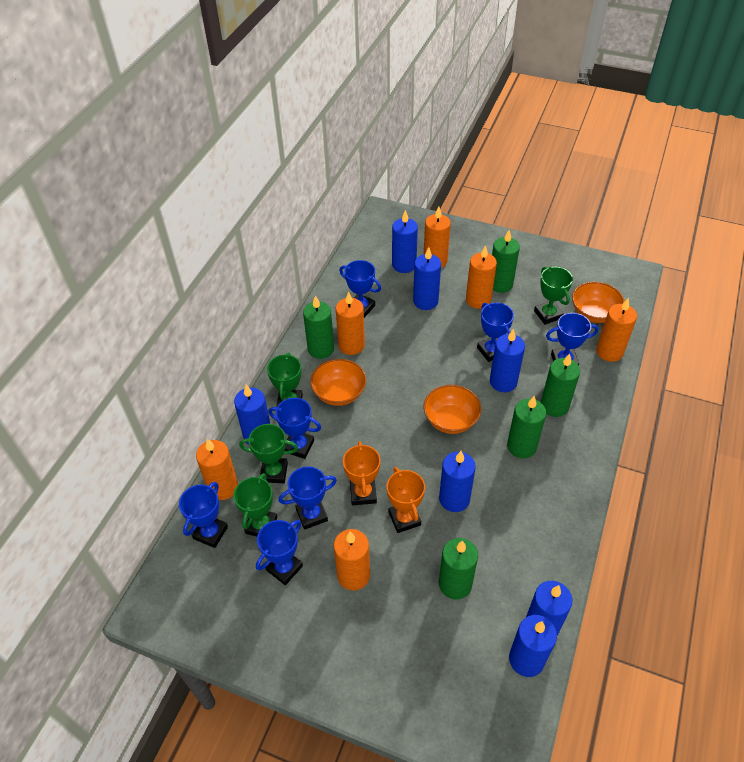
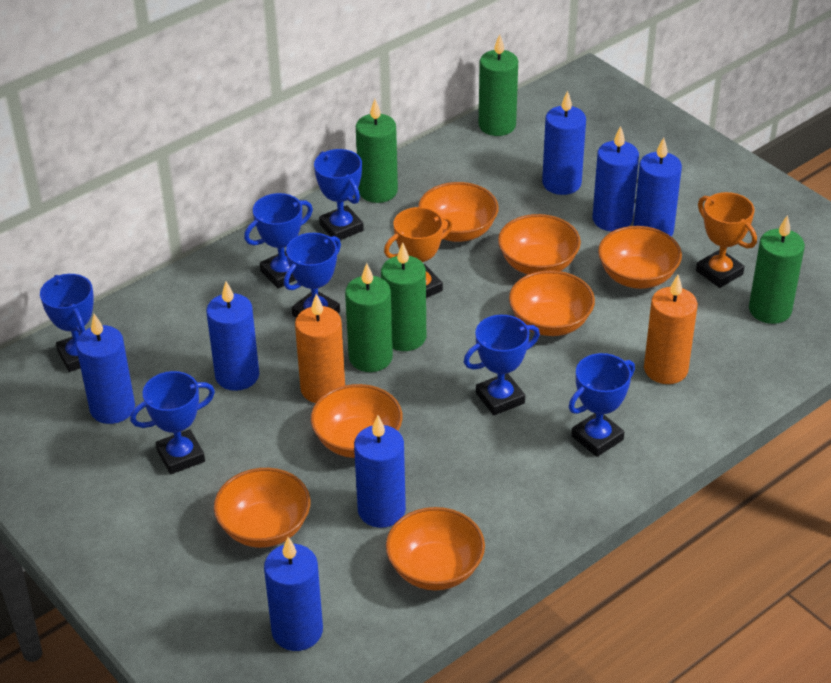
green trophy: 4 -> 0
orange bowl: 3 -> 7
orange candle: 6 -> 2

